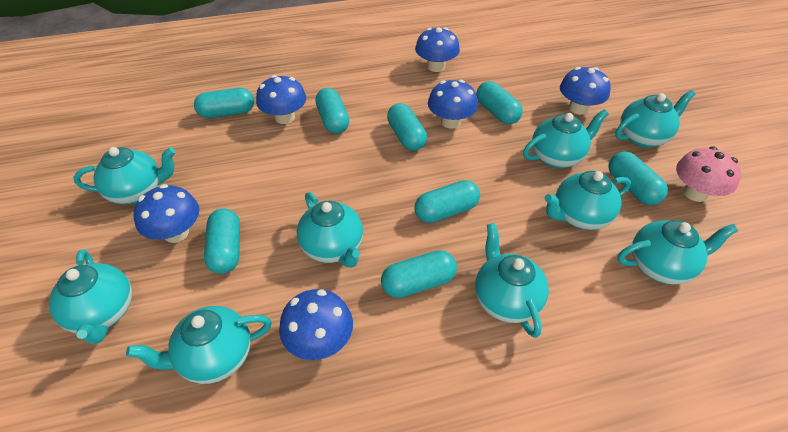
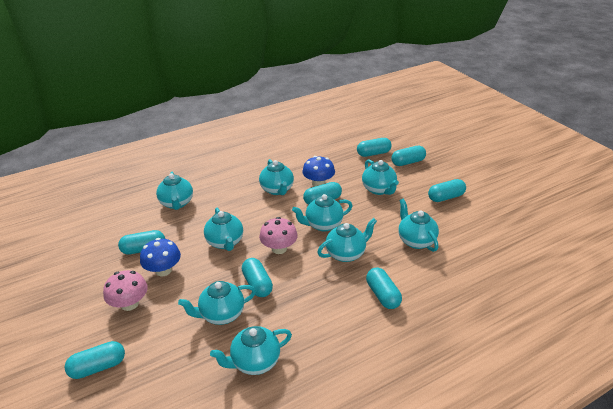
blue mushroom: 6 -> 2
pink mushroom: 1 -> 2

